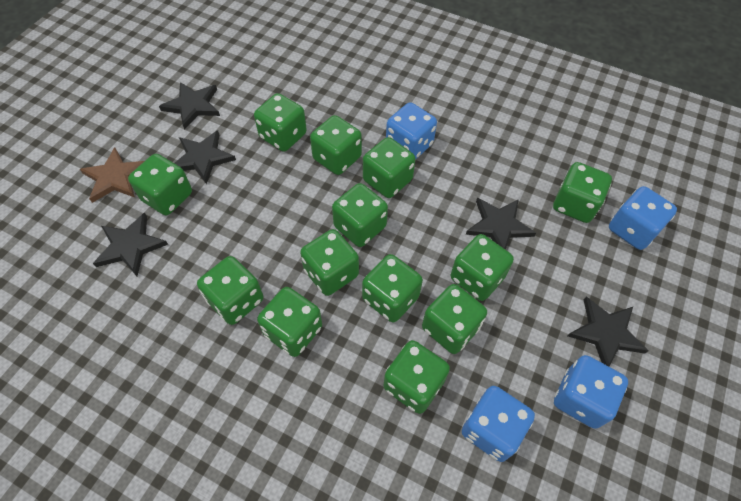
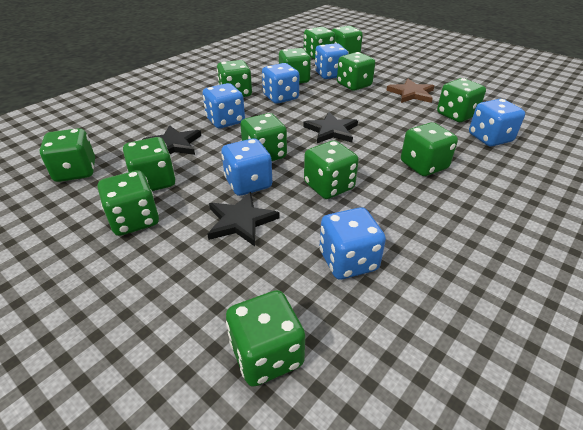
black star: 5 -> 3
blue dice: 4 -> 6

